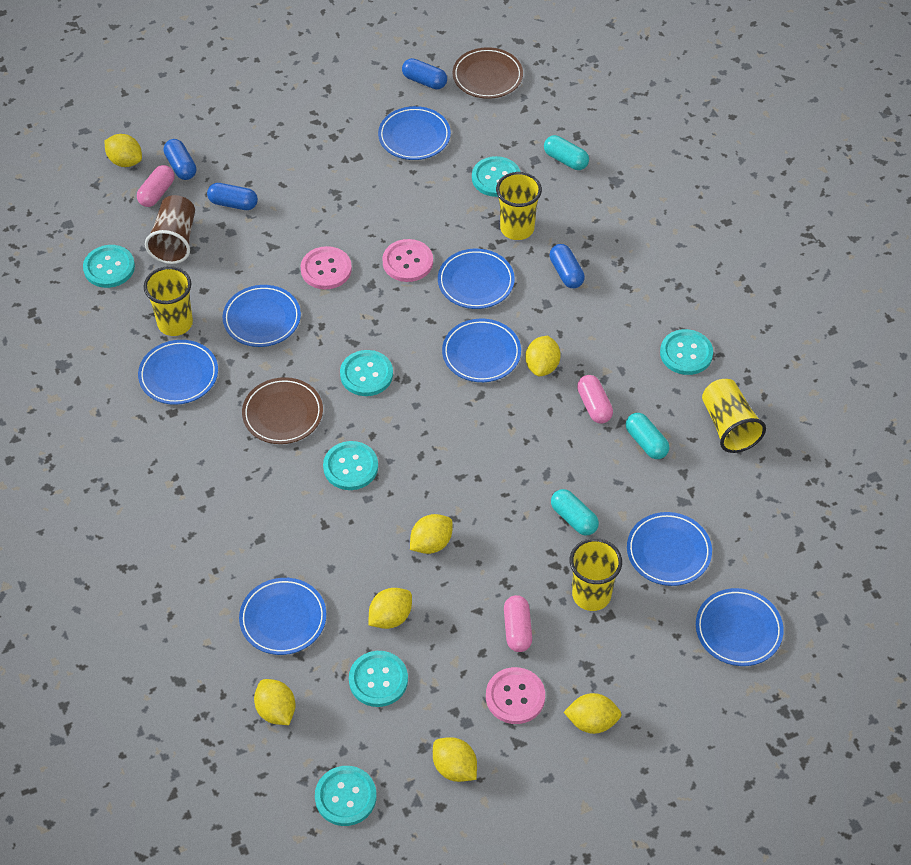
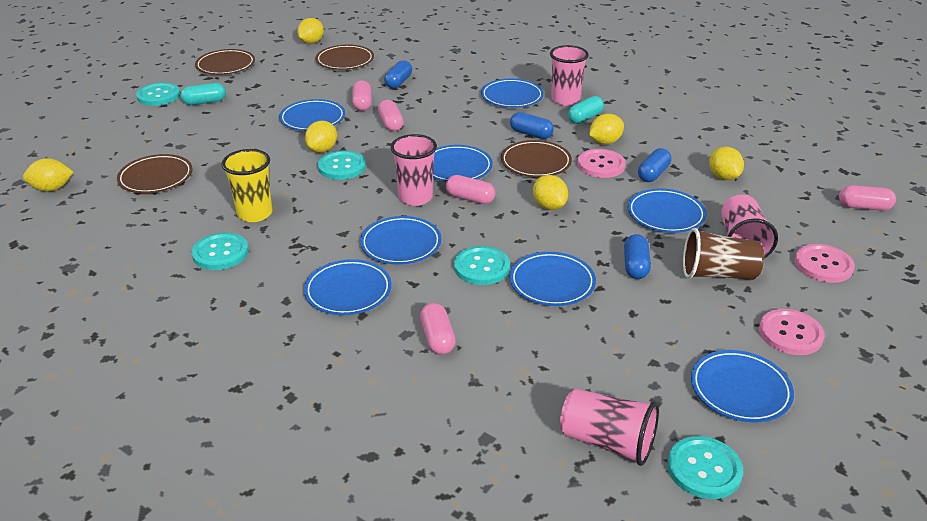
brown plate: 2 -> 4
pink capsule: 3 -> 5
pink cup: 0 -> 4
turquoise button: 7 -> 5
turquoise capsule: 3 -> 2
yellow cup: 4 -> 1
yellow lemon: 7 -> 6

